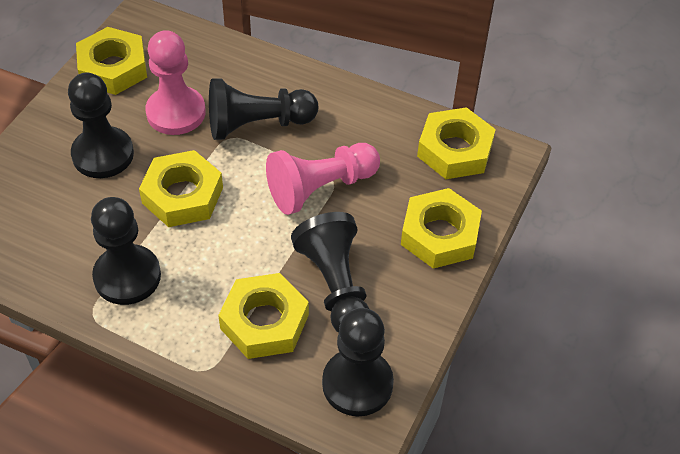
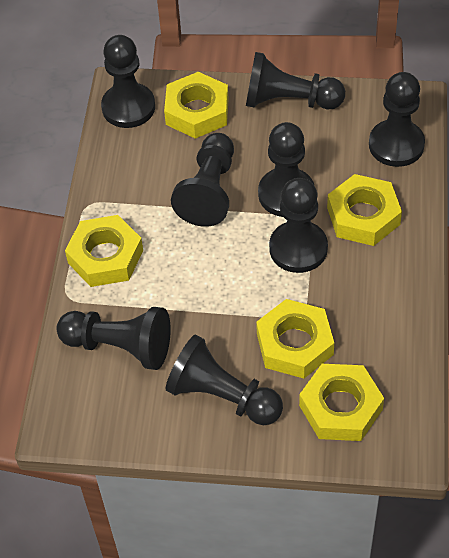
black pawn: 5 -> 8
pink pawn: 2 -> 0

